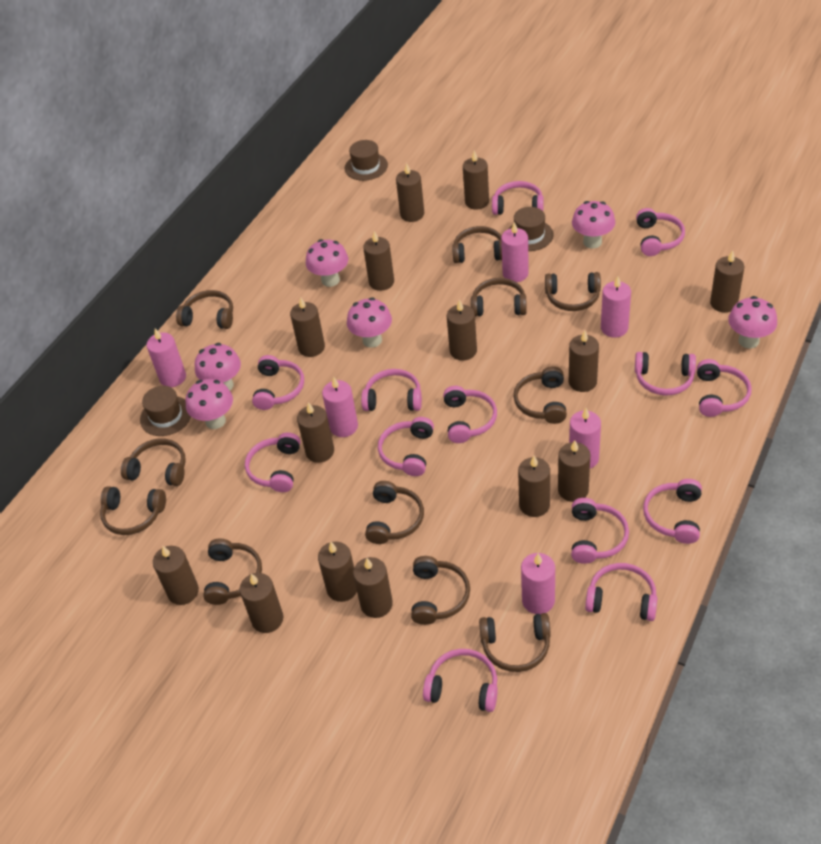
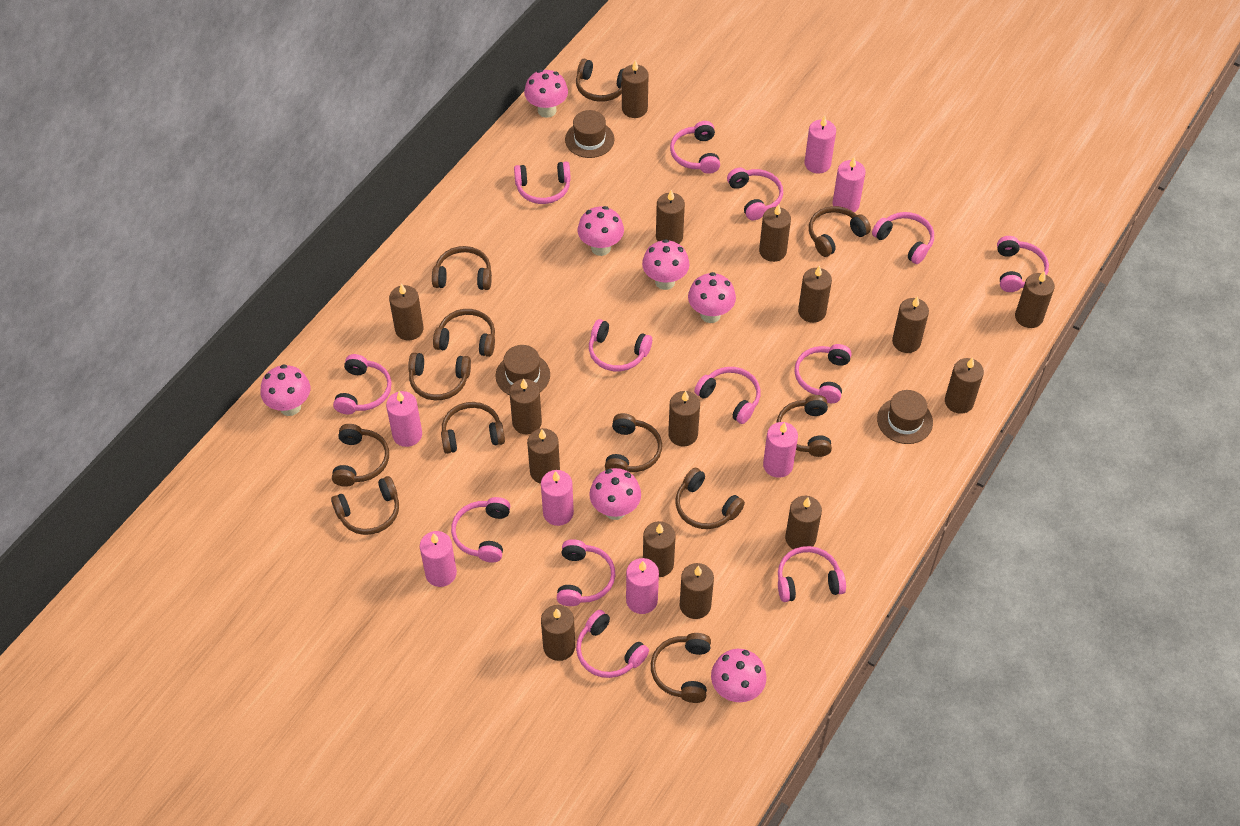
brown candle: 14 -> 15
brown headphones: 11 -> 12
pink candle: 6 -> 7
pink mushroom: 6 -> 7

